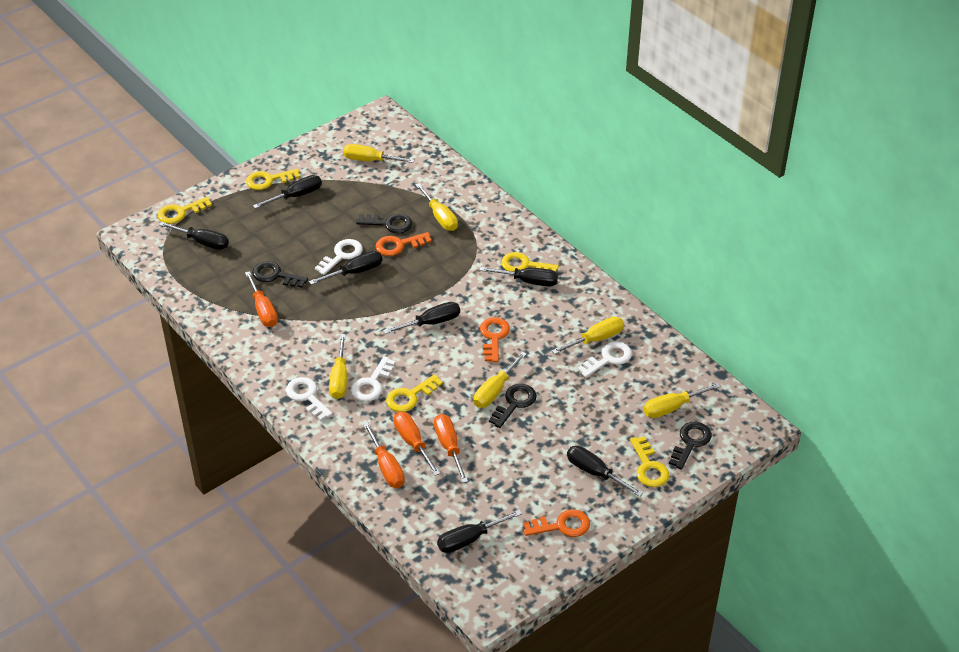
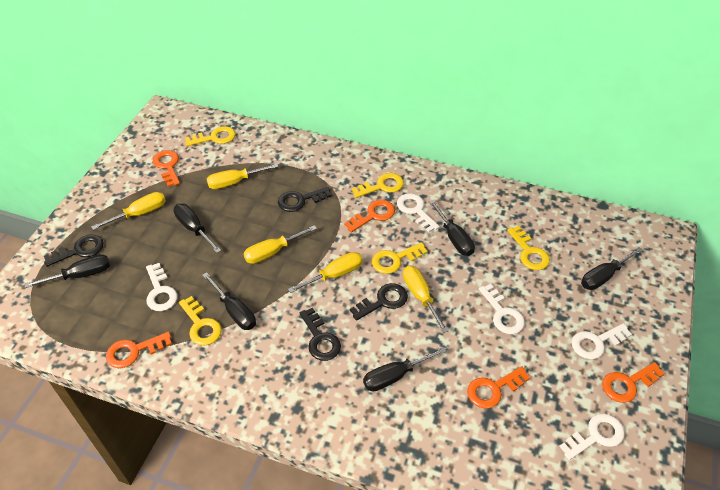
black screwdriver: 7 -> 6
orange key: 3 -> 5
orange screwdriver: 4 -> 0
white key: 4 -> 5
yellow screwdriver: 6 -> 5

